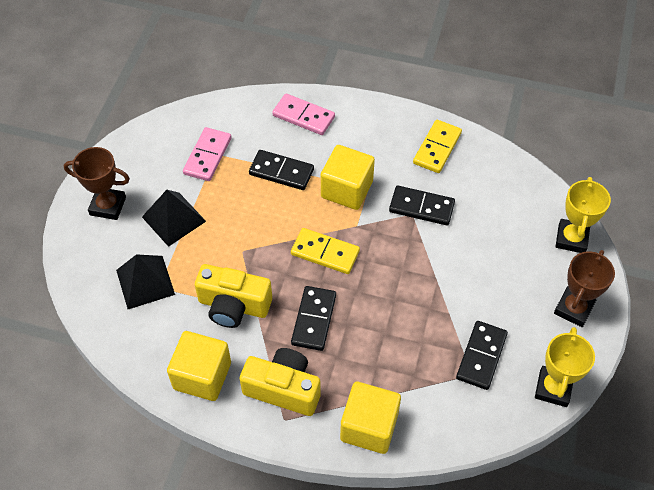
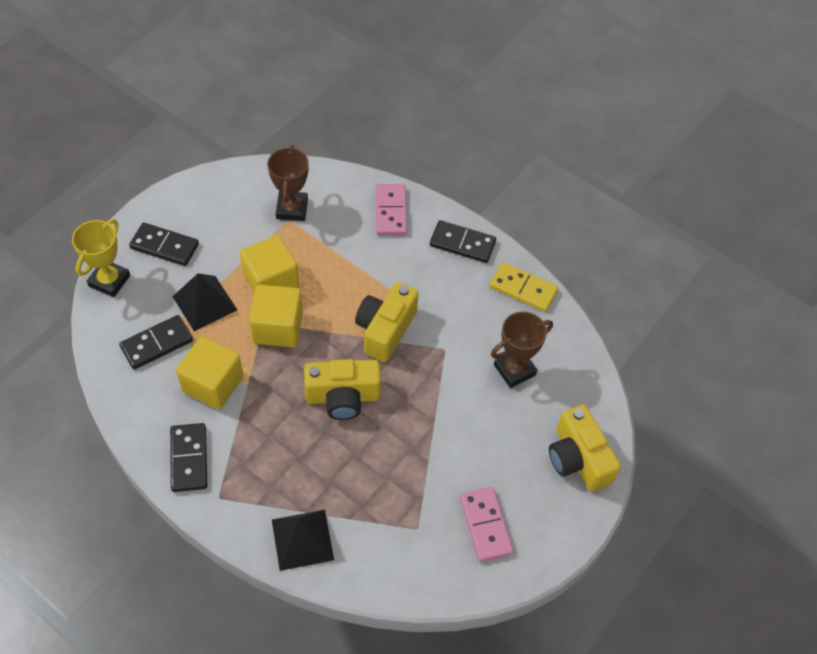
yellow camera: 2 -> 3
yellow domino: 2 -> 1
yellow trophy: 2 -> 1

